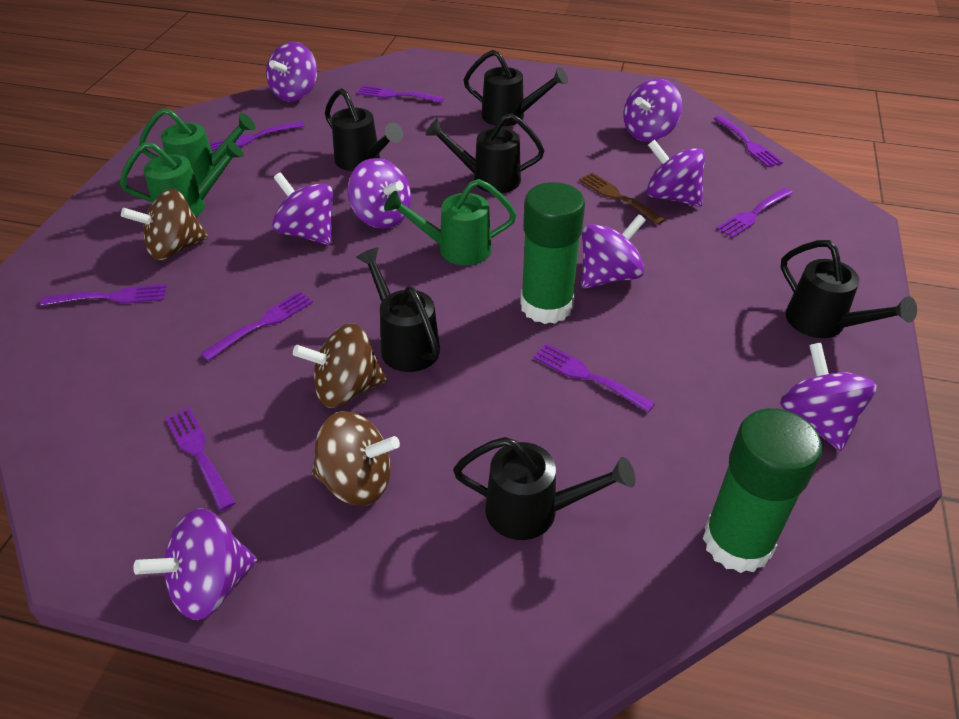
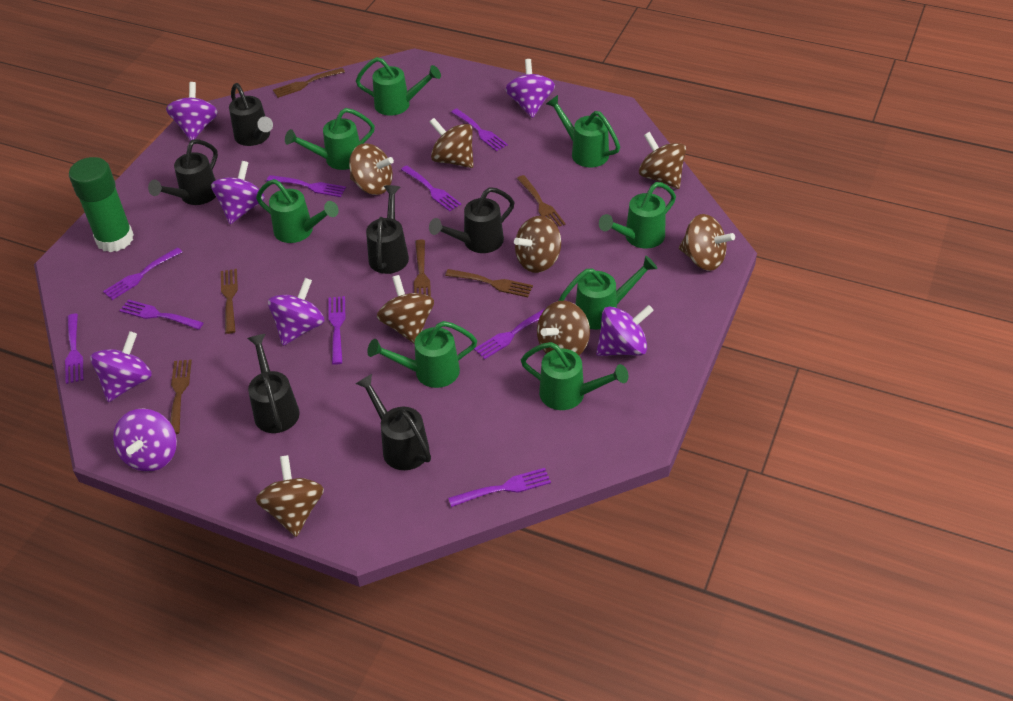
brown fork: 1 -> 6
brown spinning top: 3 -> 8
green glue stick: 2 -> 1
green watering can: 3 -> 8
purple fork: 8 -> 9
purple spinning top: 8 -> 7

